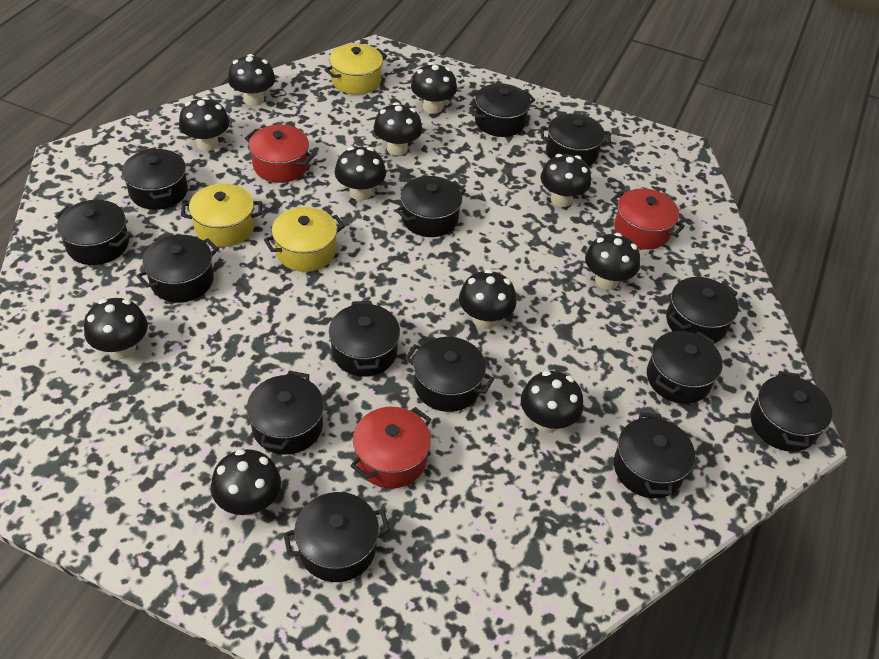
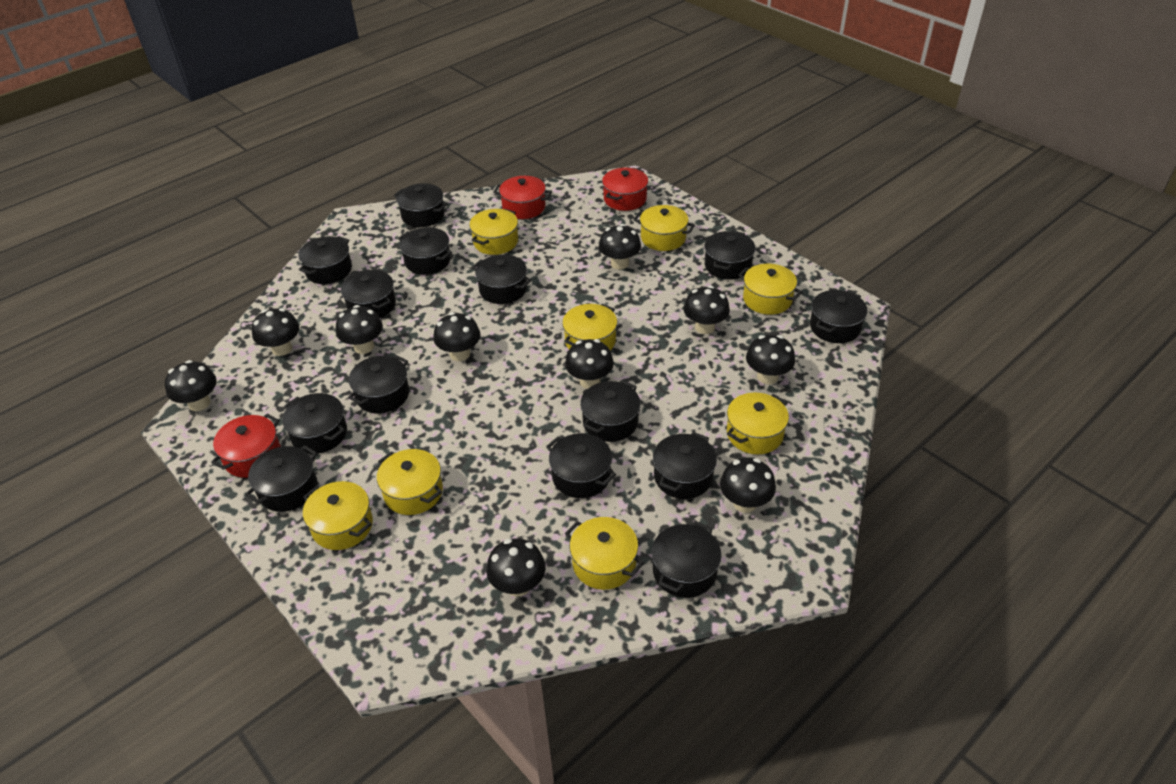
black mushroom: 11 -> 10
yellow pot: 3 -> 8

